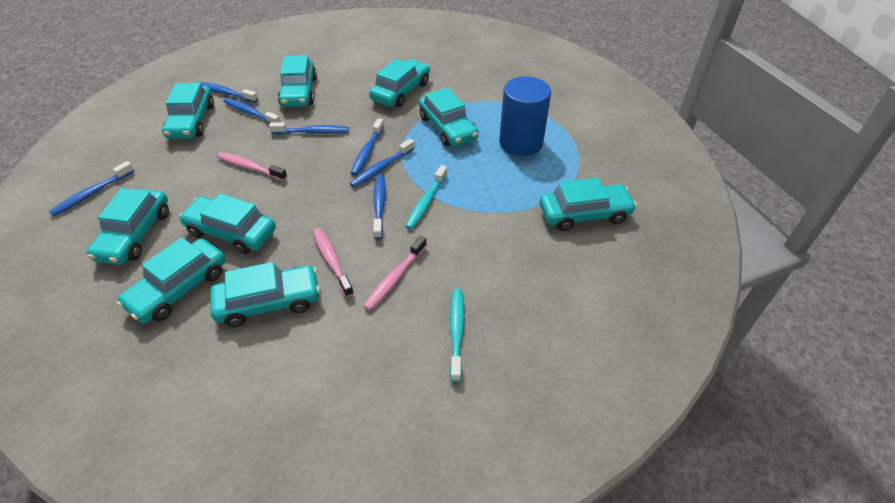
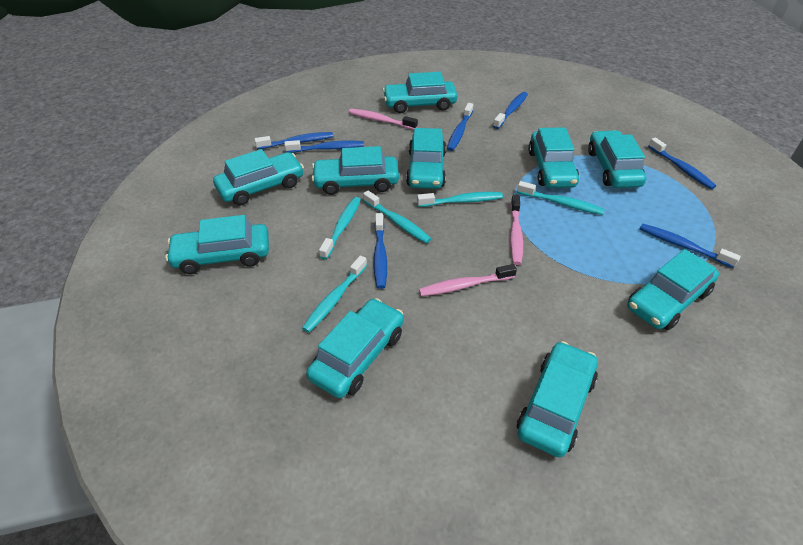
blue cylinder: 1 -> 0
turquoise car: 9 -> 10
turquoise toothbrush: 2 -> 5

